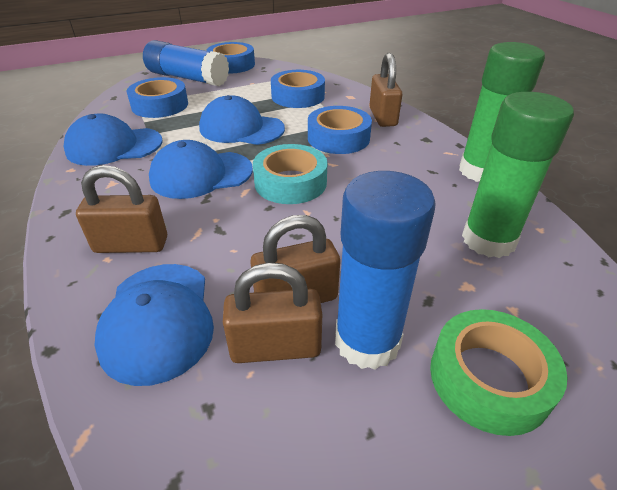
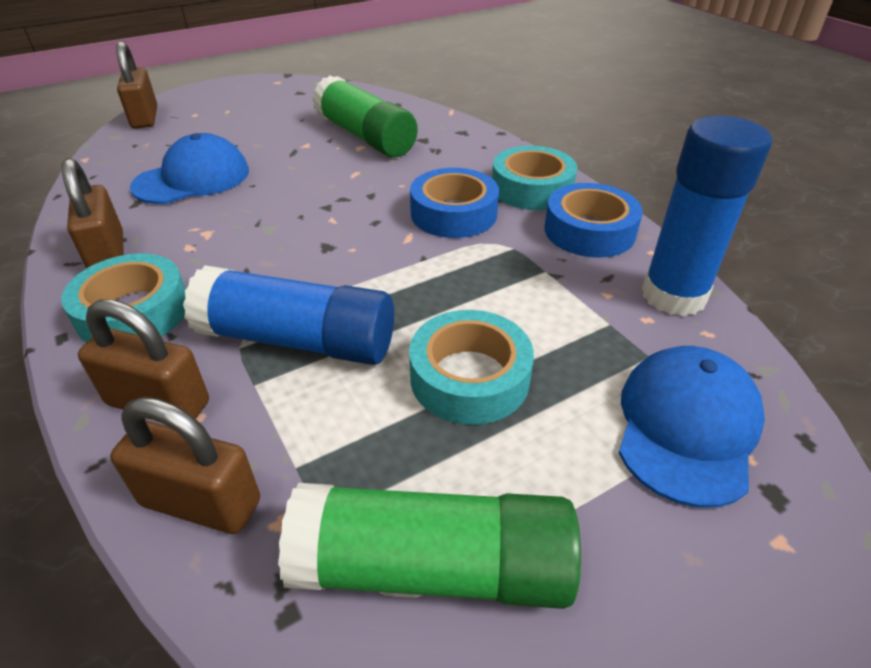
blue cap: 4 -> 2
blue tape: 4 -> 2
green tape: 1 -> 0
turquoise tape: 1 -> 3

